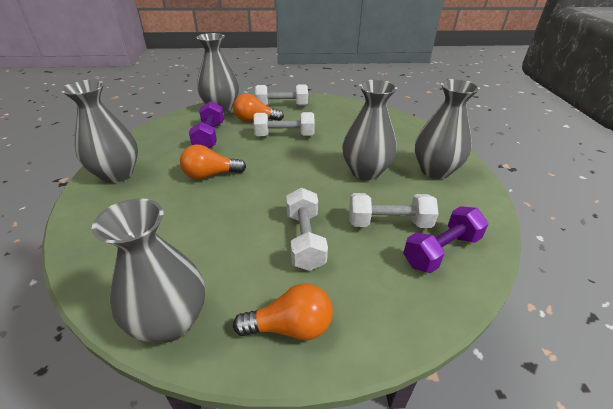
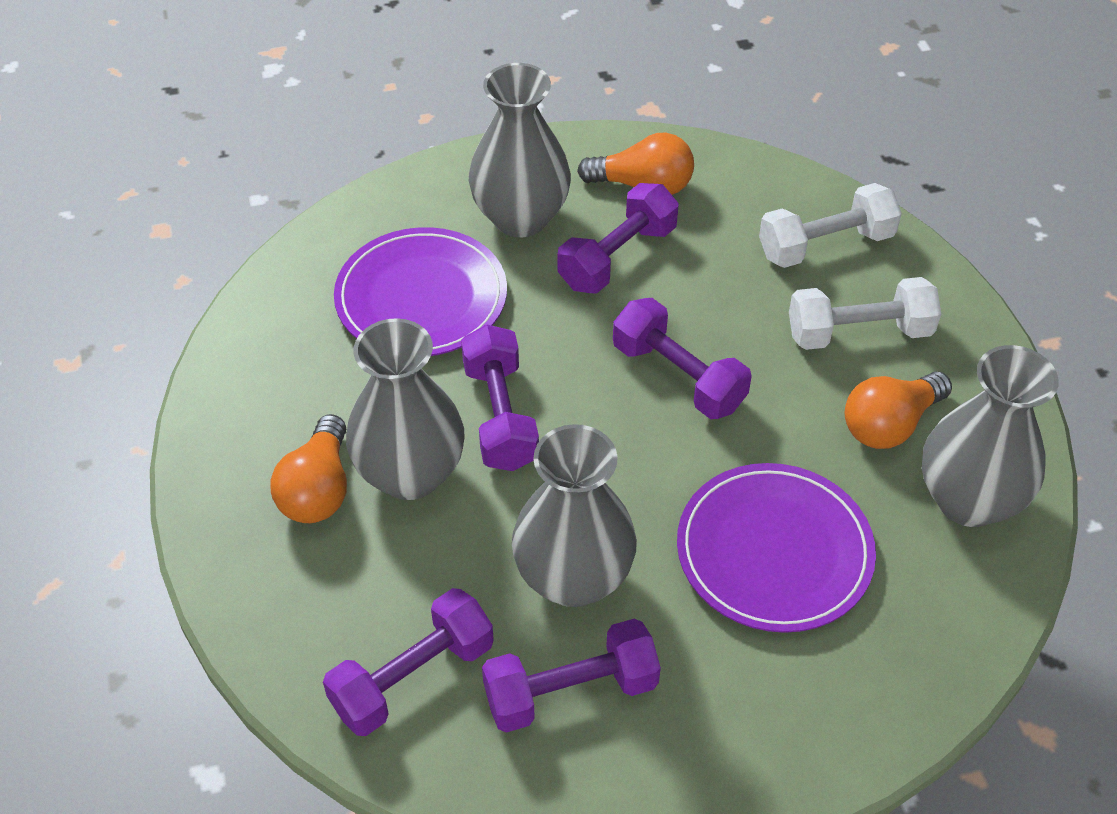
grey vase: 5 -> 4
purple dumbbell: 2 -> 5
purple plate: 0 -> 2
white dumbbell: 4 -> 2

